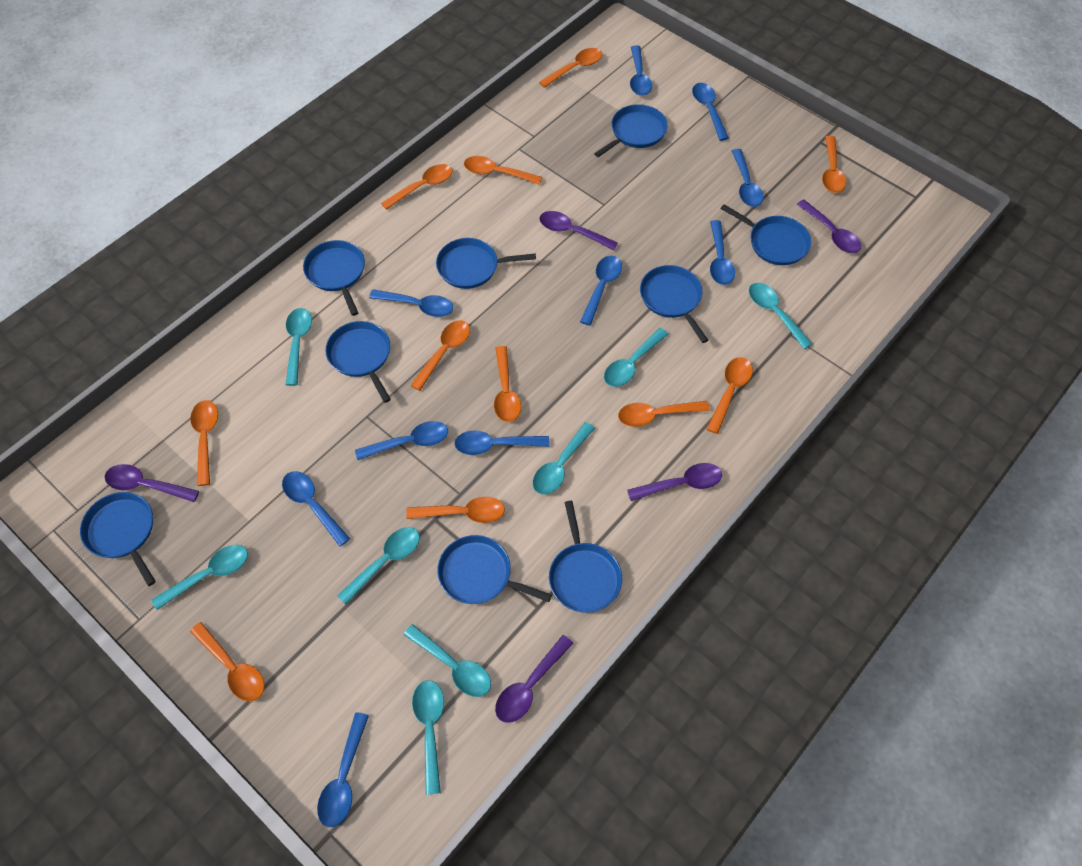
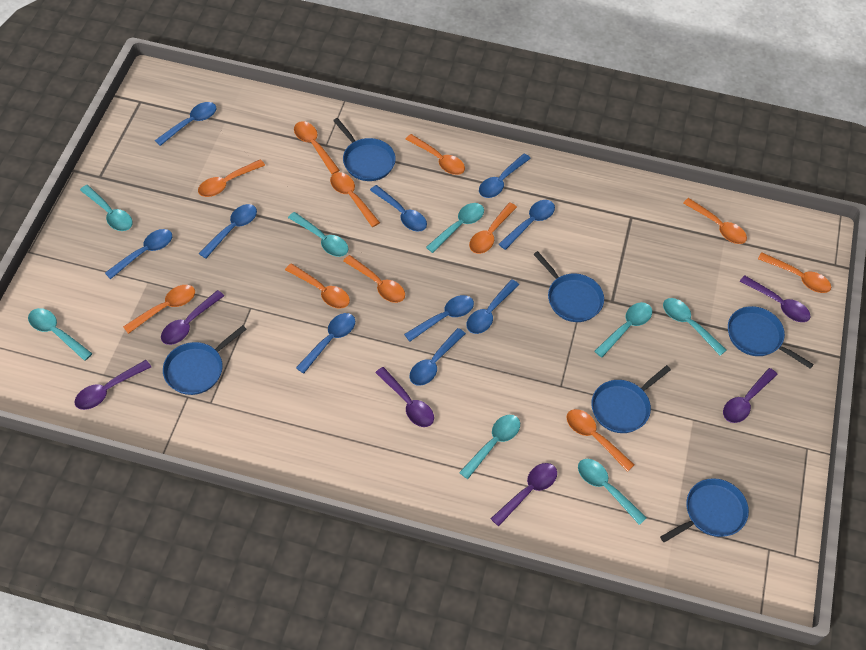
blue pan: 9 -> 6
purple spoon: 5 -> 6

